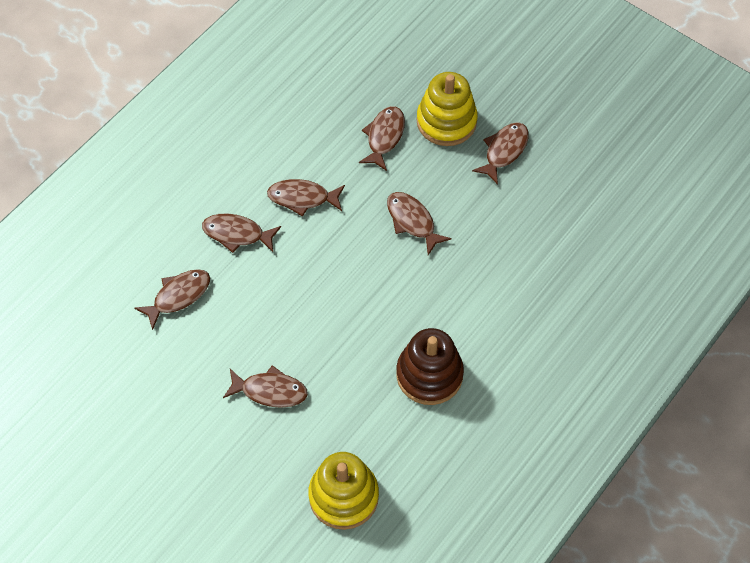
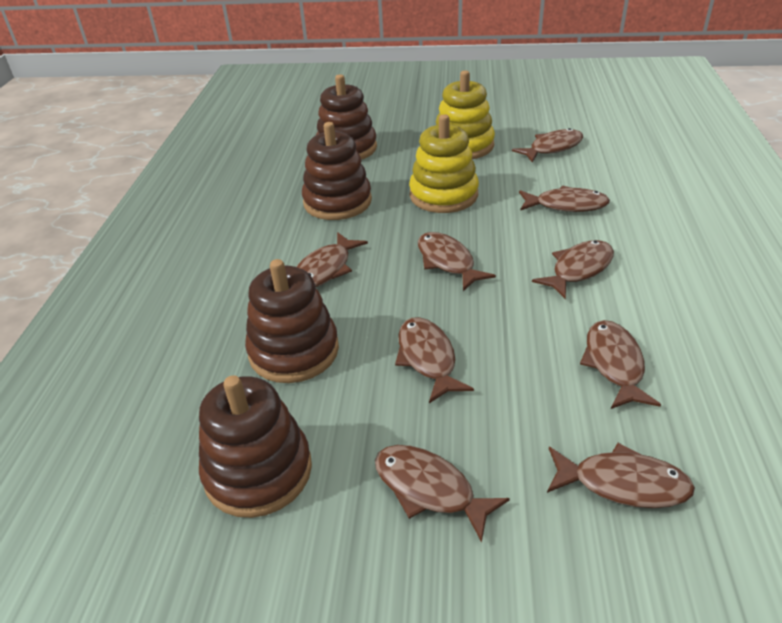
brown fish: 7 -> 9
brown stacking toy: 1 -> 4

